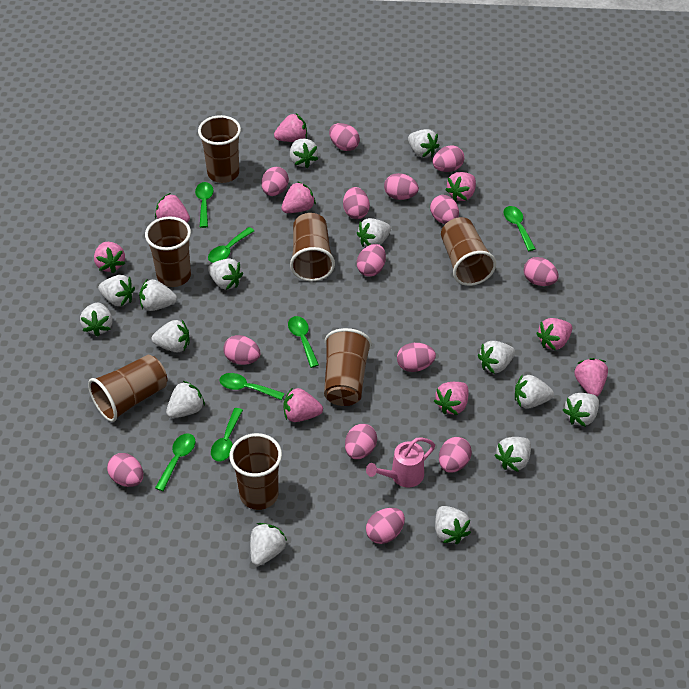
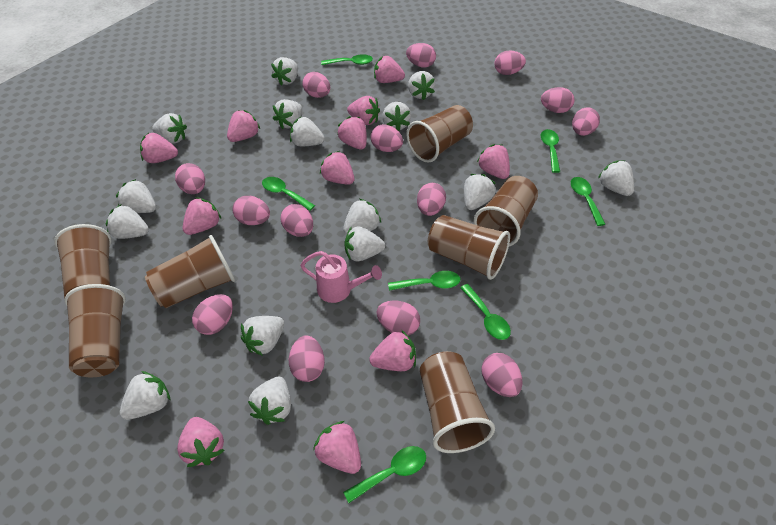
pink strawberry: 9 -> 11

